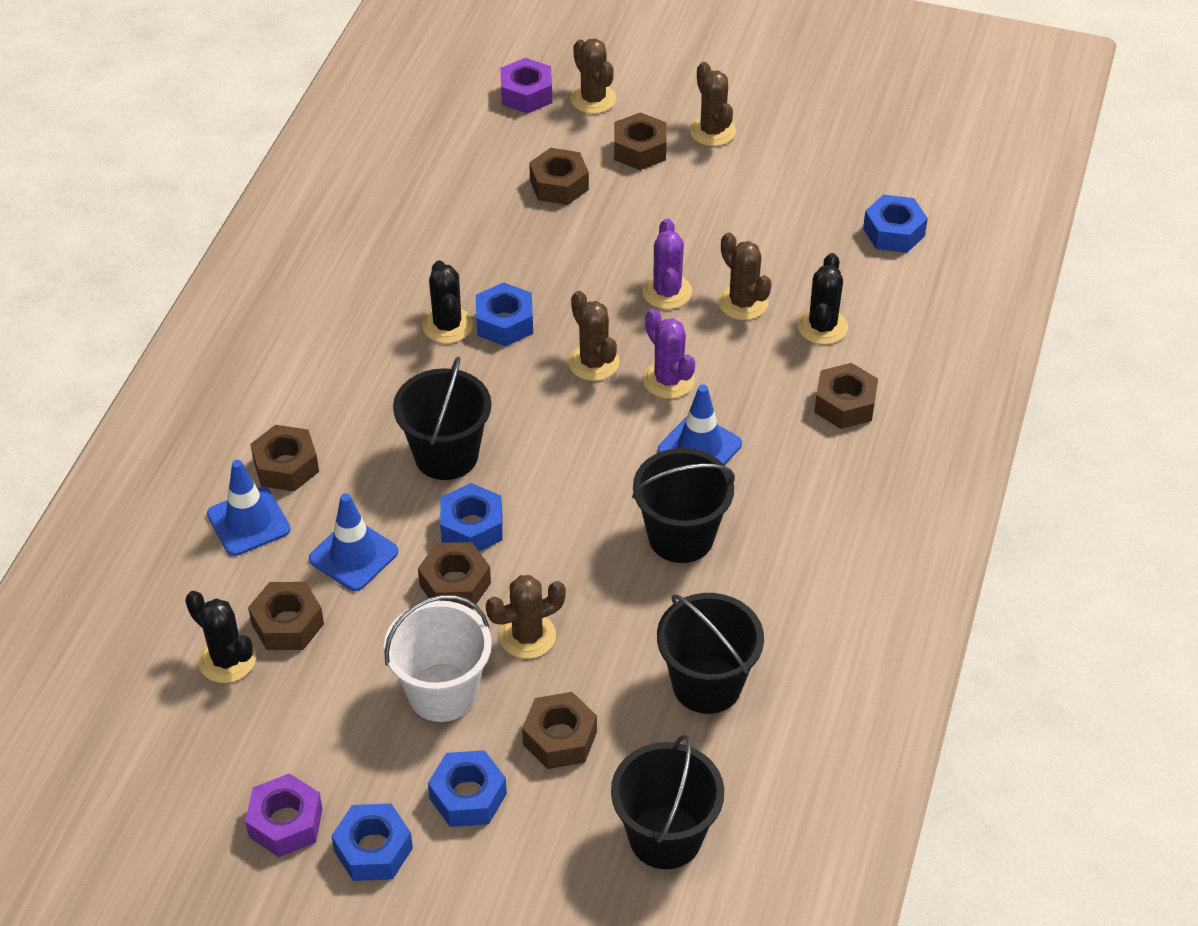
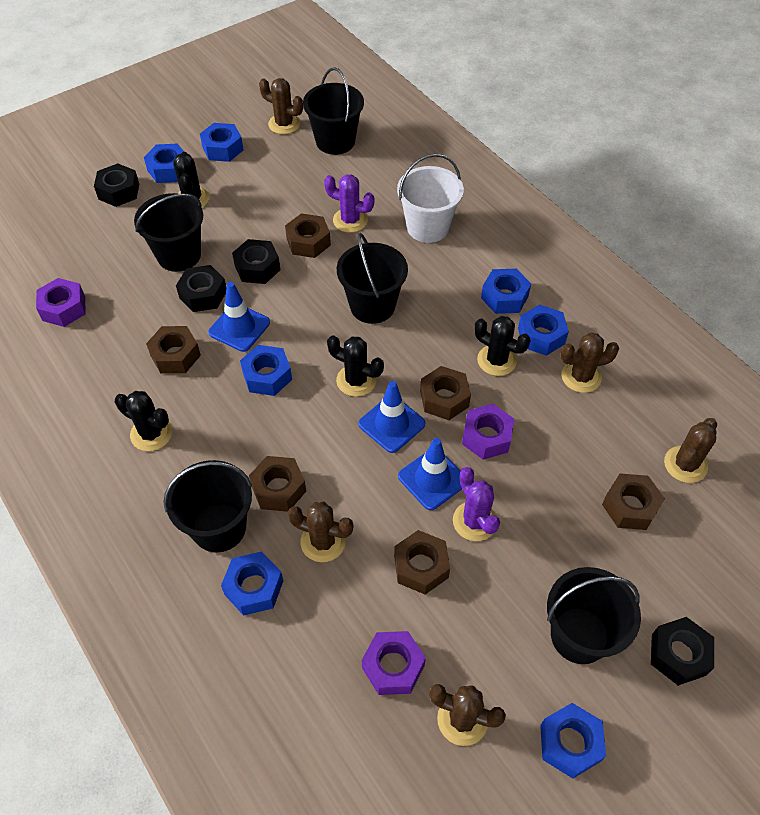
black bucket: 4 -> 5
black cactus: 3 -> 4
black nut: 0 -> 4
blue nut: 5 -> 7
brown nut: 7 -> 6
purple nut: 2 -> 3

